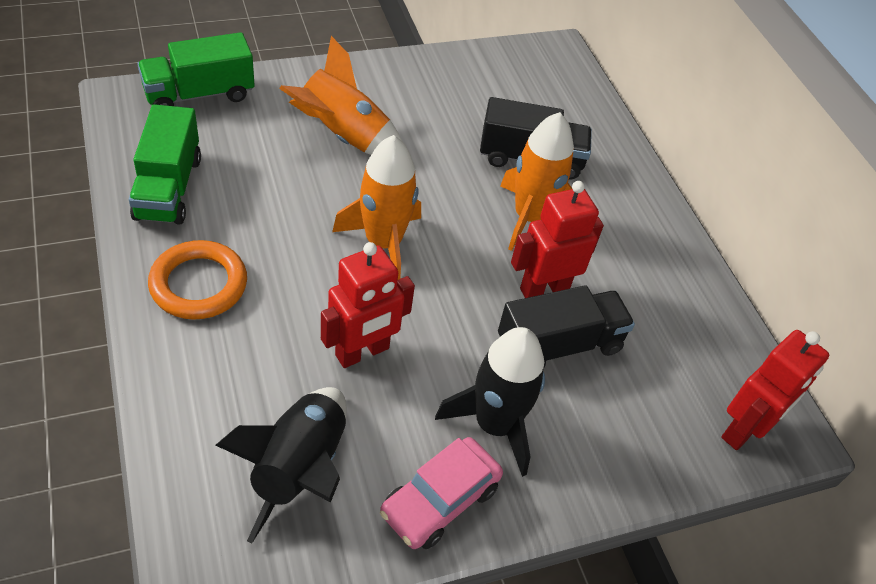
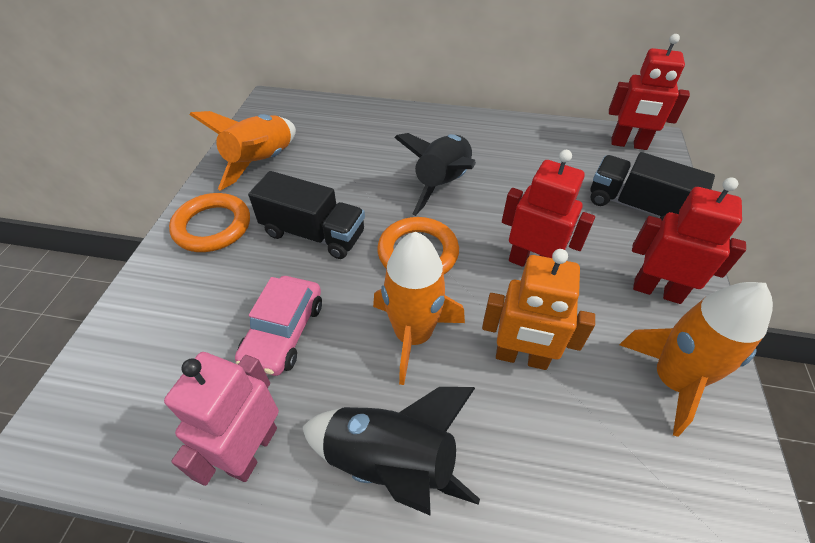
green truck: 2 -> 0
orange ring: 1 -> 2
orange robot: 0 -> 1
pink robot: 0 -> 1

